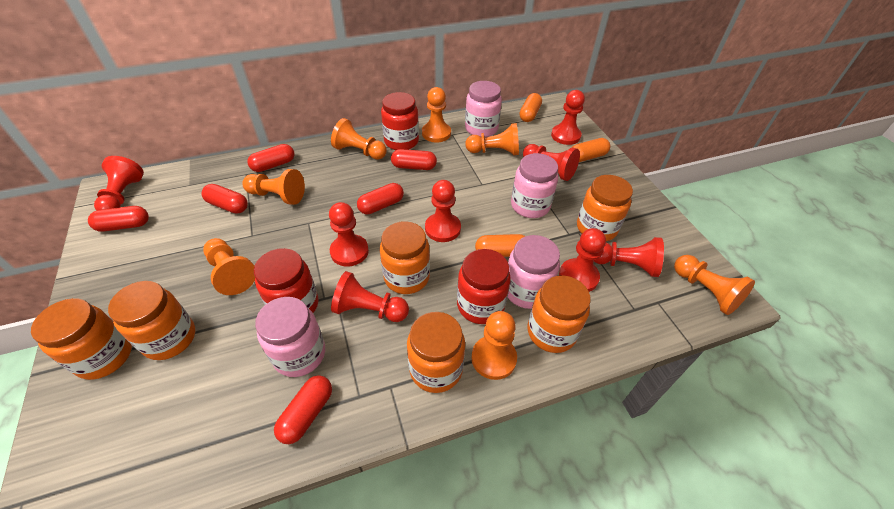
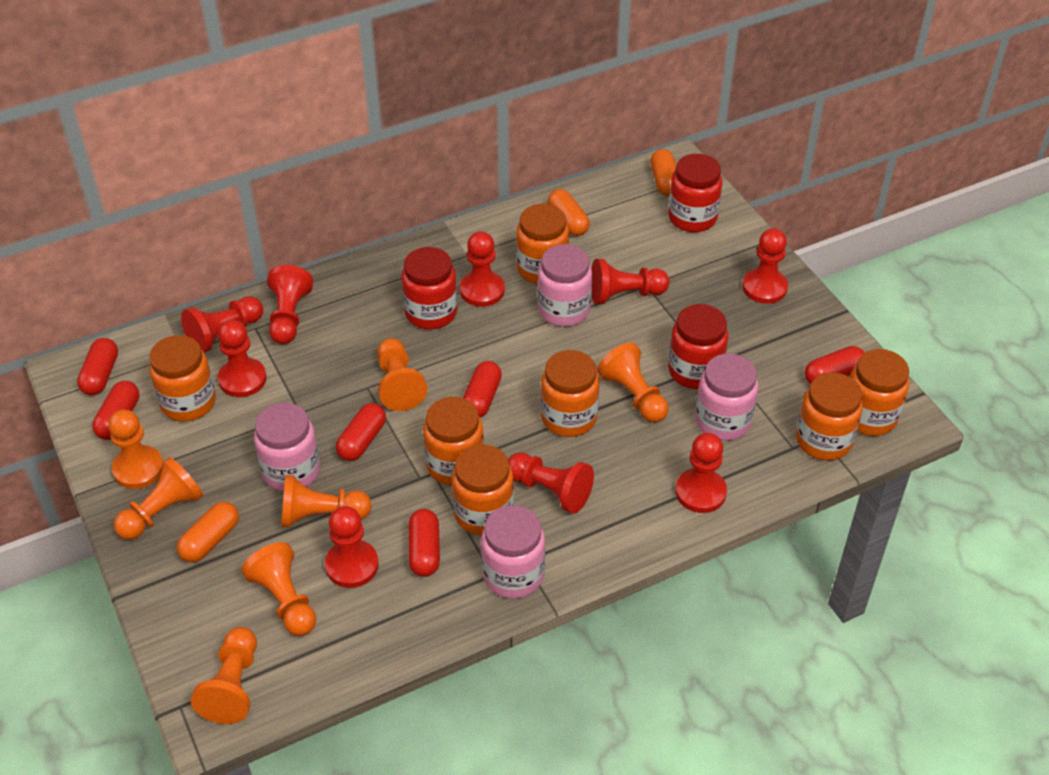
orange jar: 6 -> 7
red pawn: 8 -> 9

